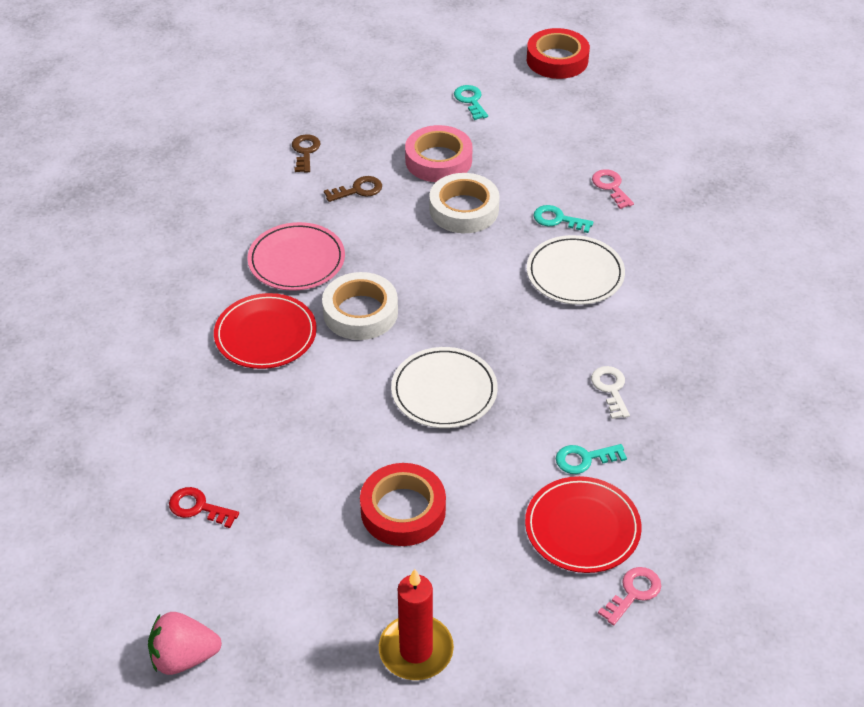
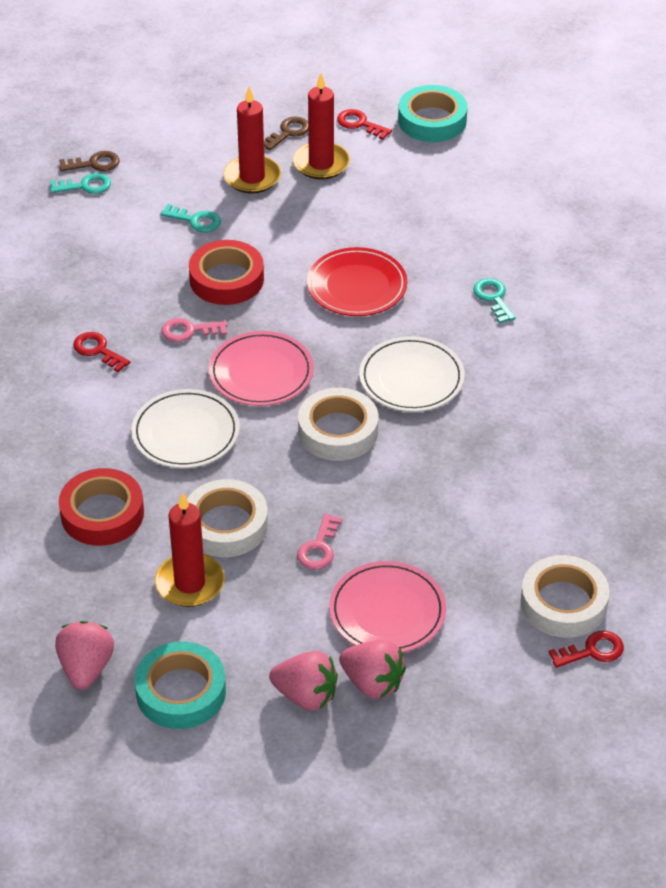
pink plate: 1 -> 2
pink strawberry: 1 -> 3
pink tape: 1 -> 0
red candle: 1 -> 3
red key: 1 -> 3
red plate: 2 -> 1
turquoise tape: 0 -> 2
white key: 1 -> 0
white tape: 2 -> 3

